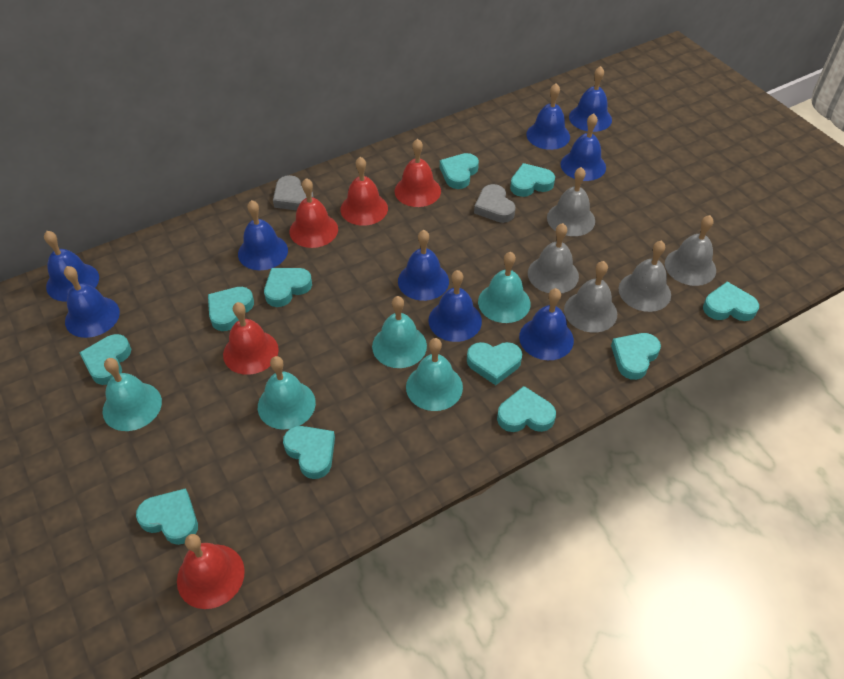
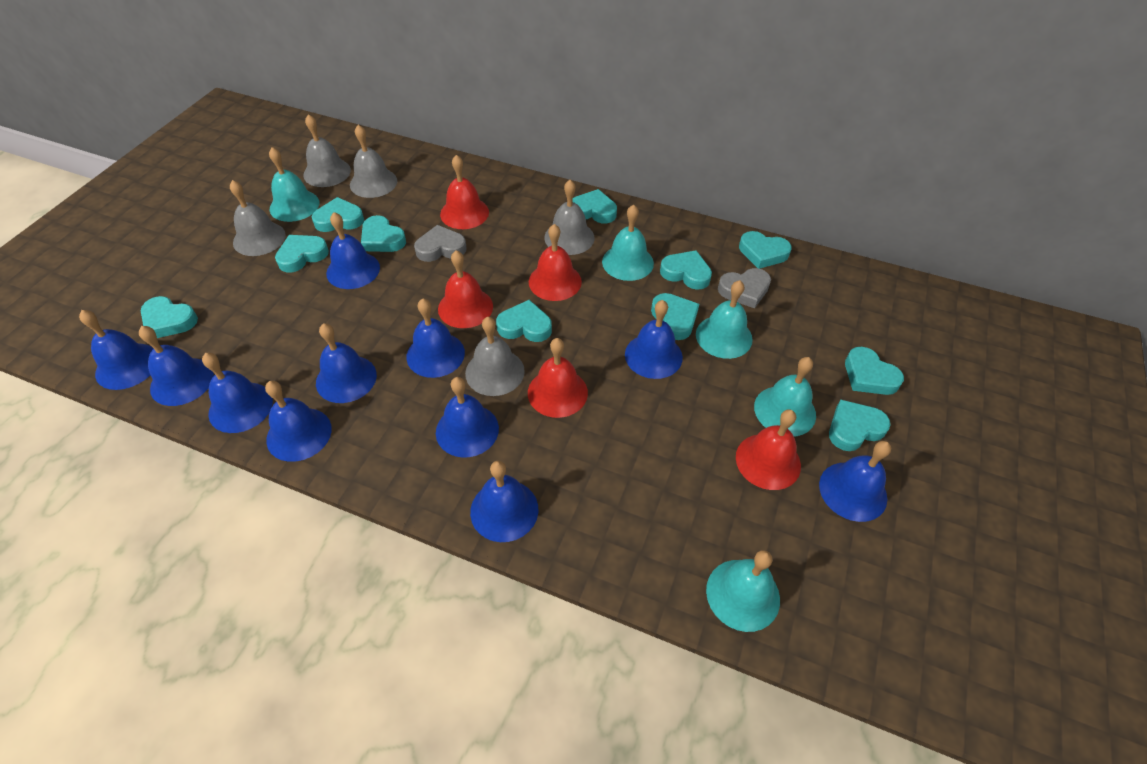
blue bell: 9 -> 11

